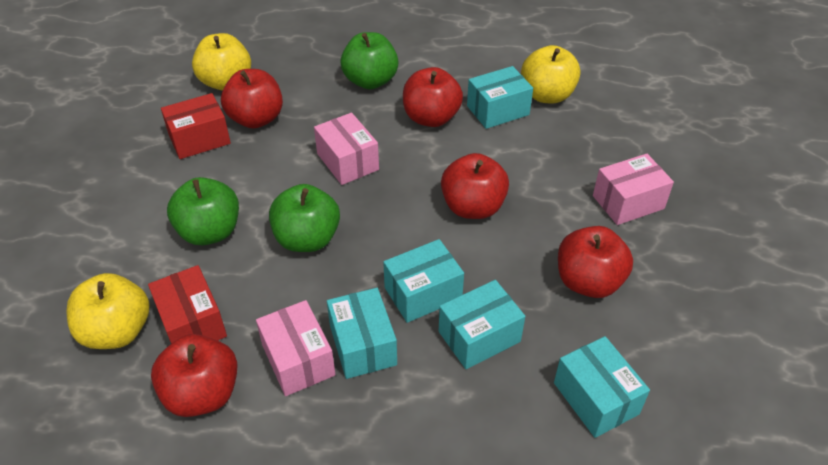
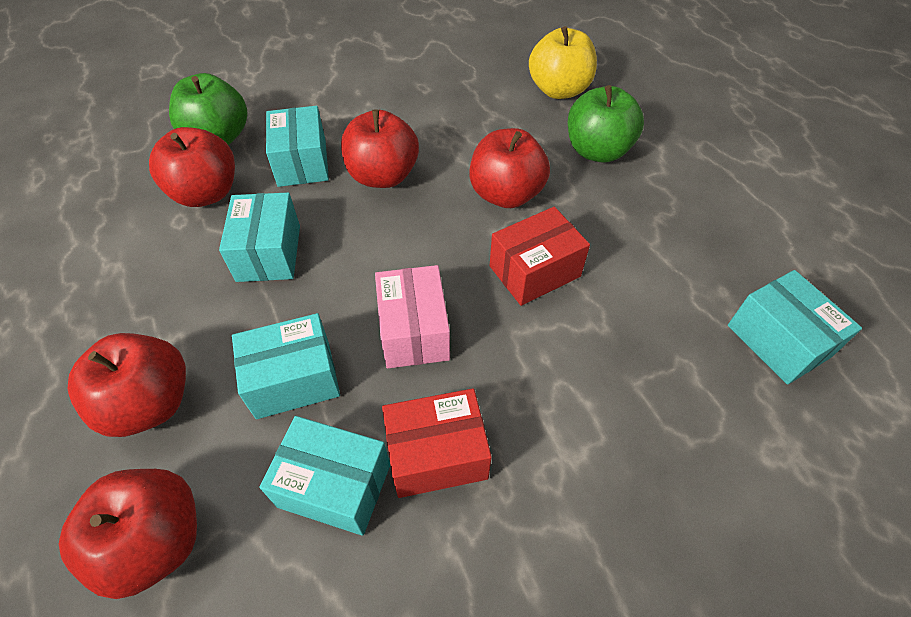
green apple: 3 -> 2
pink box: 3 -> 1
yellow apple: 3 -> 1

